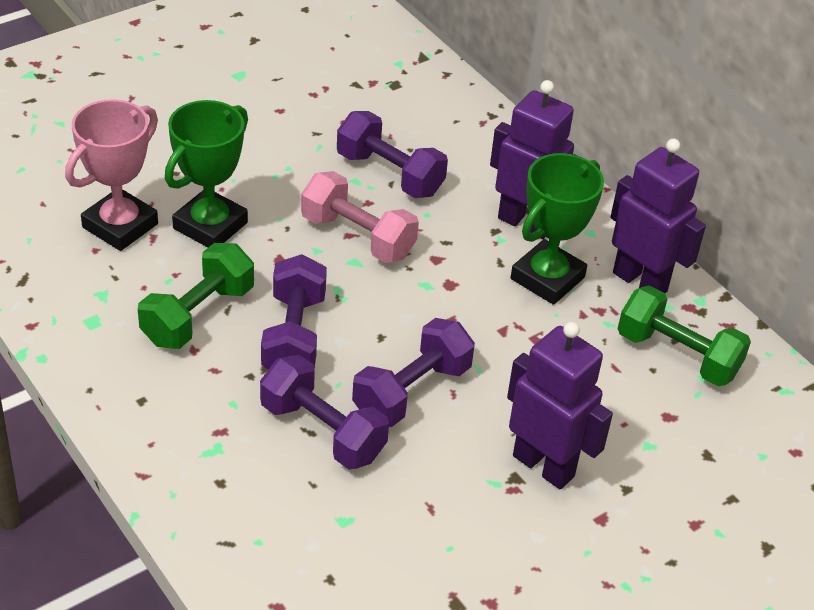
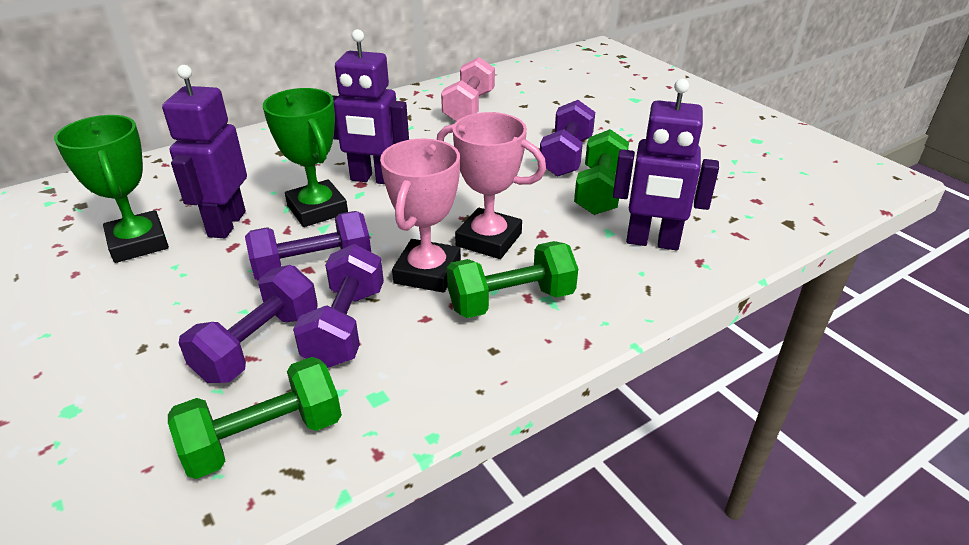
green dumbbell: 2 -> 3
pink trophy: 1 -> 2

